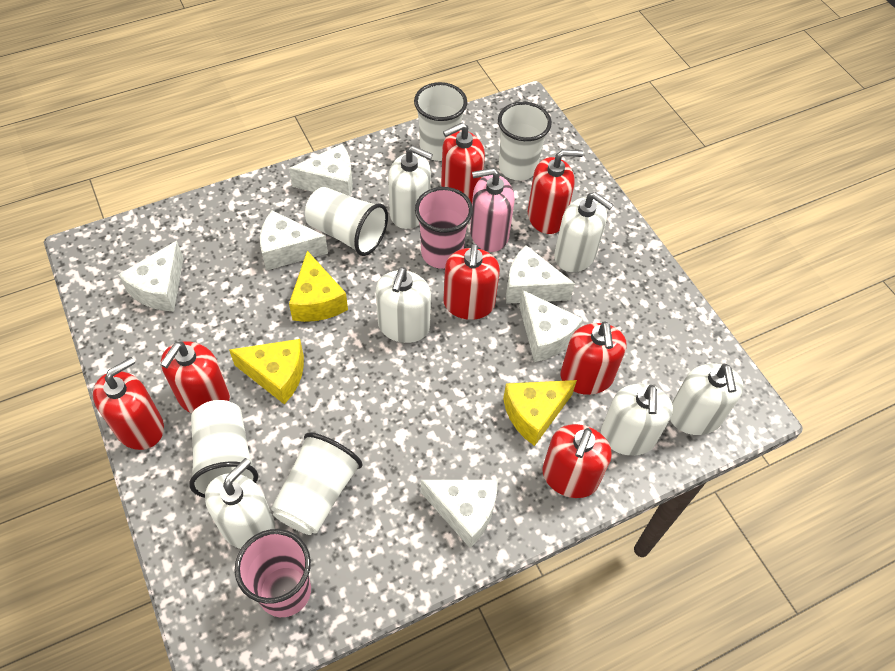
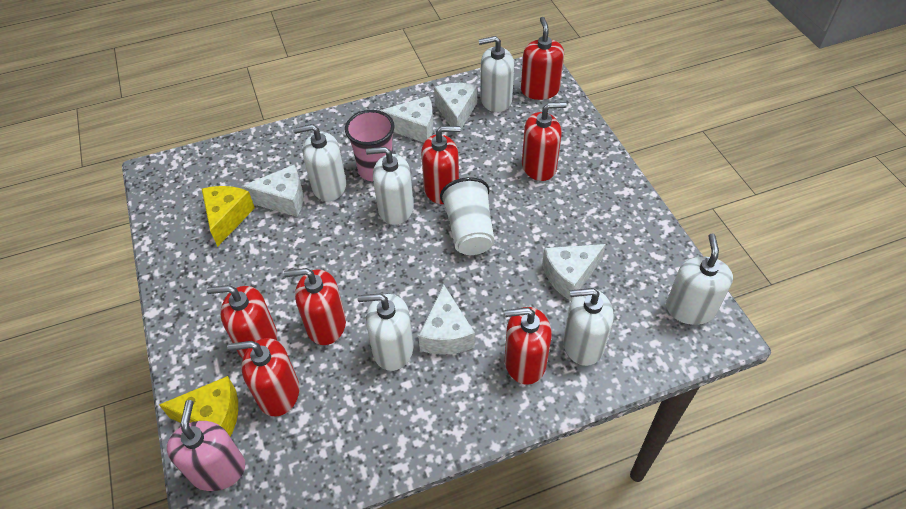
pink cup: 2 -> 1
white cheese: 6 -> 5
white cup: 5 -> 1
yellow cheese: 3 -> 2

